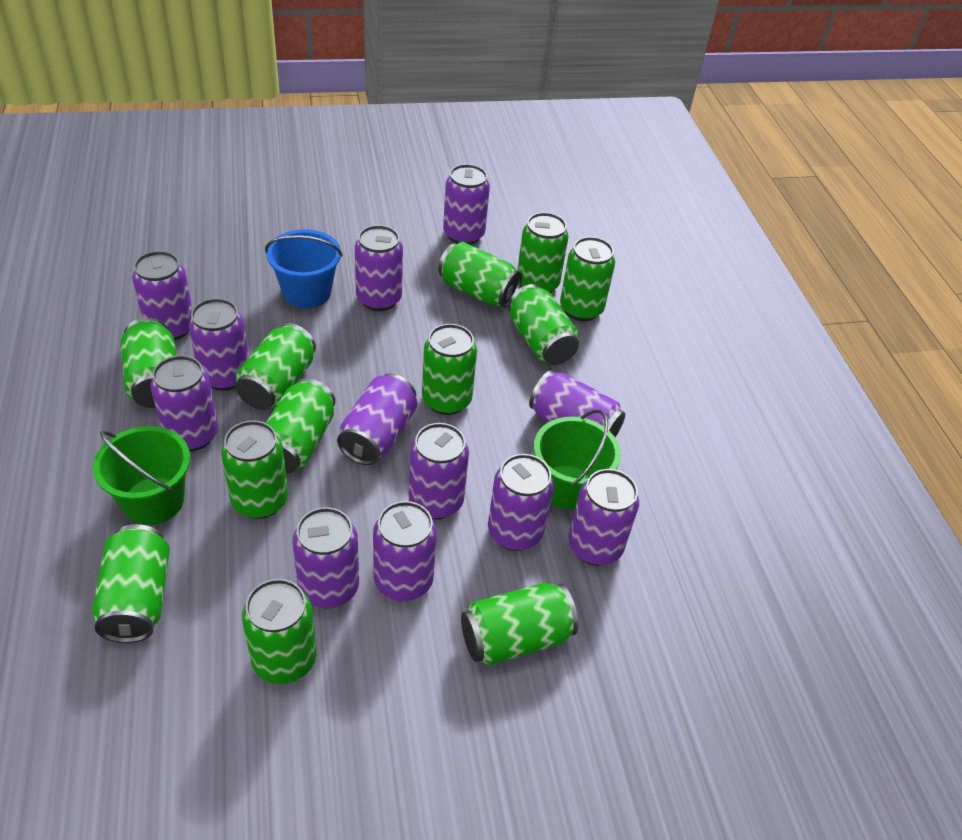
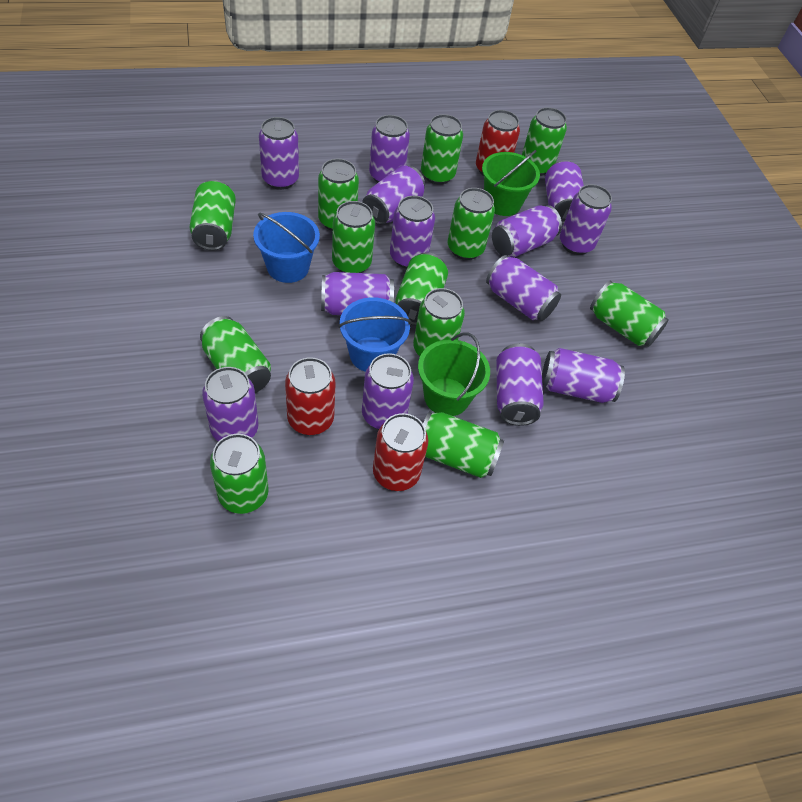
blue bucket: 1 -> 2
purple can: 12 -> 13
red can: 0 -> 3

